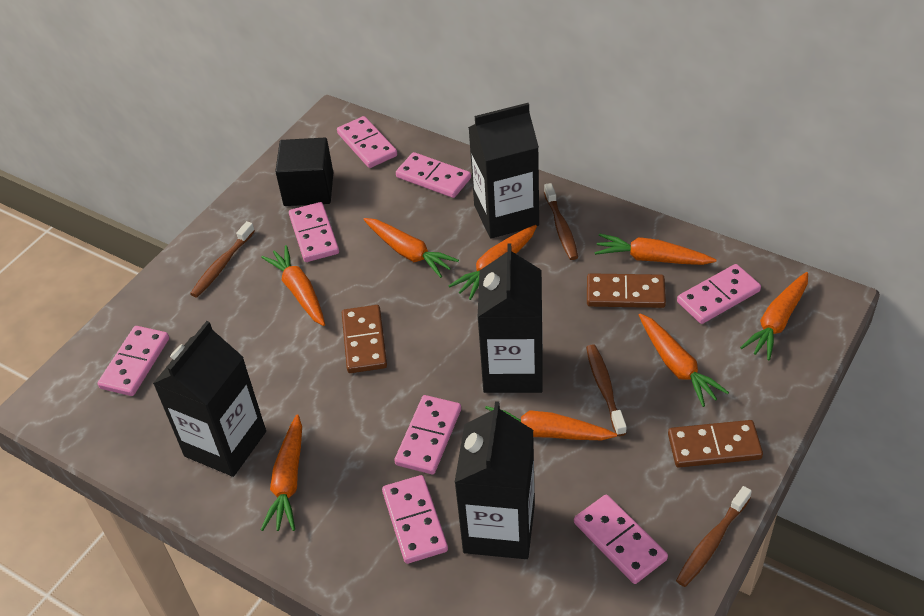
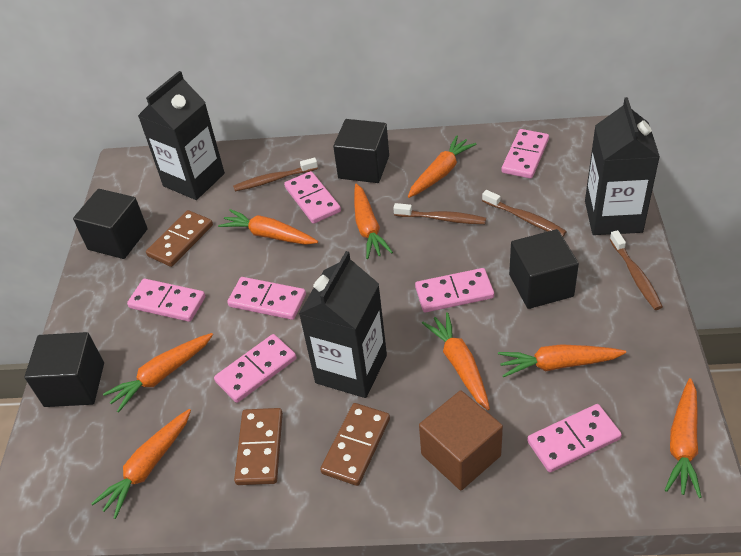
black carton: 4 -> 3
black cube: 1 -> 4
brown cube: 0 -> 1
pink domino: 8 -> 7

